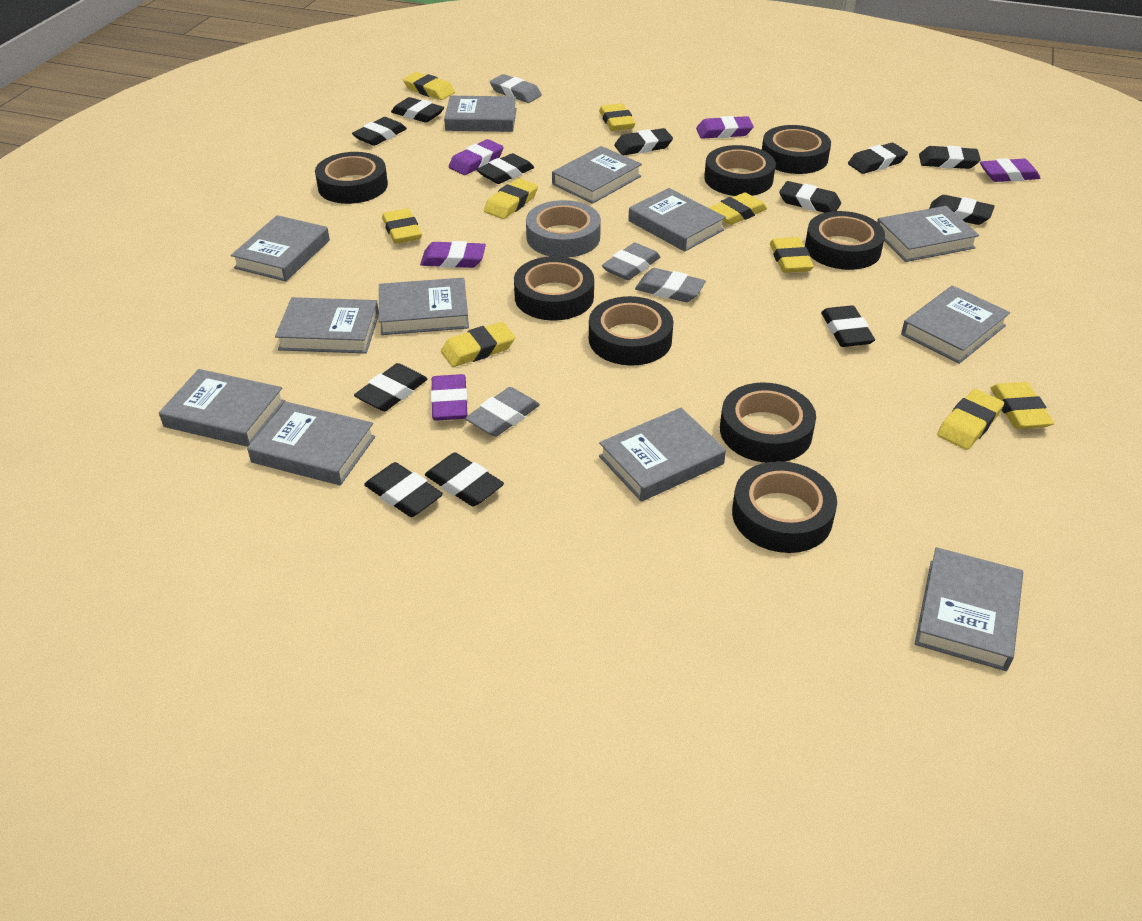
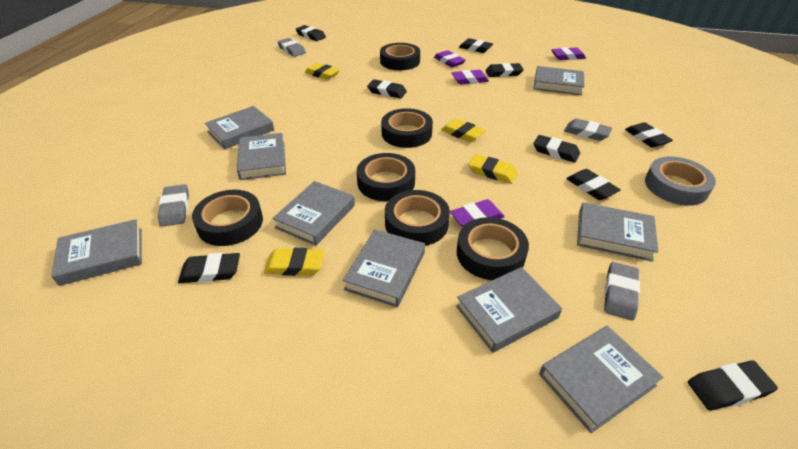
black eraser: 12 -> 9
black tape: 8 -> 6
grey book: 12 -> 9
purple eraser: 5 -> 4
yellow eraser: 9 -> 4

